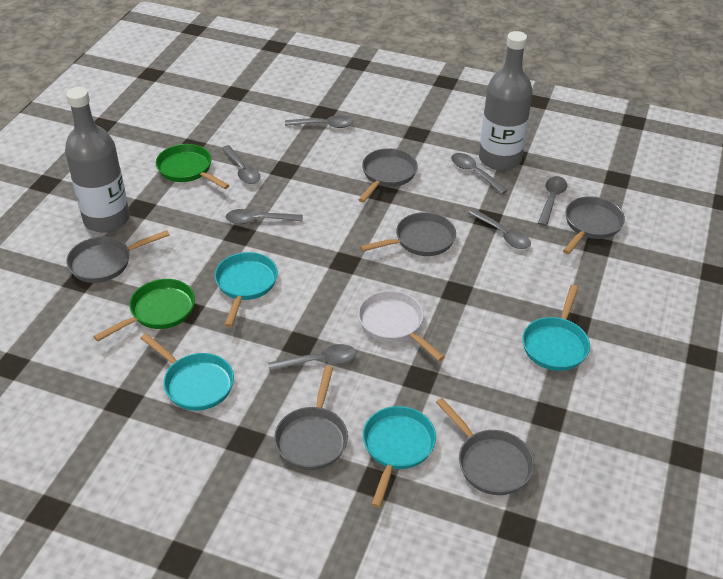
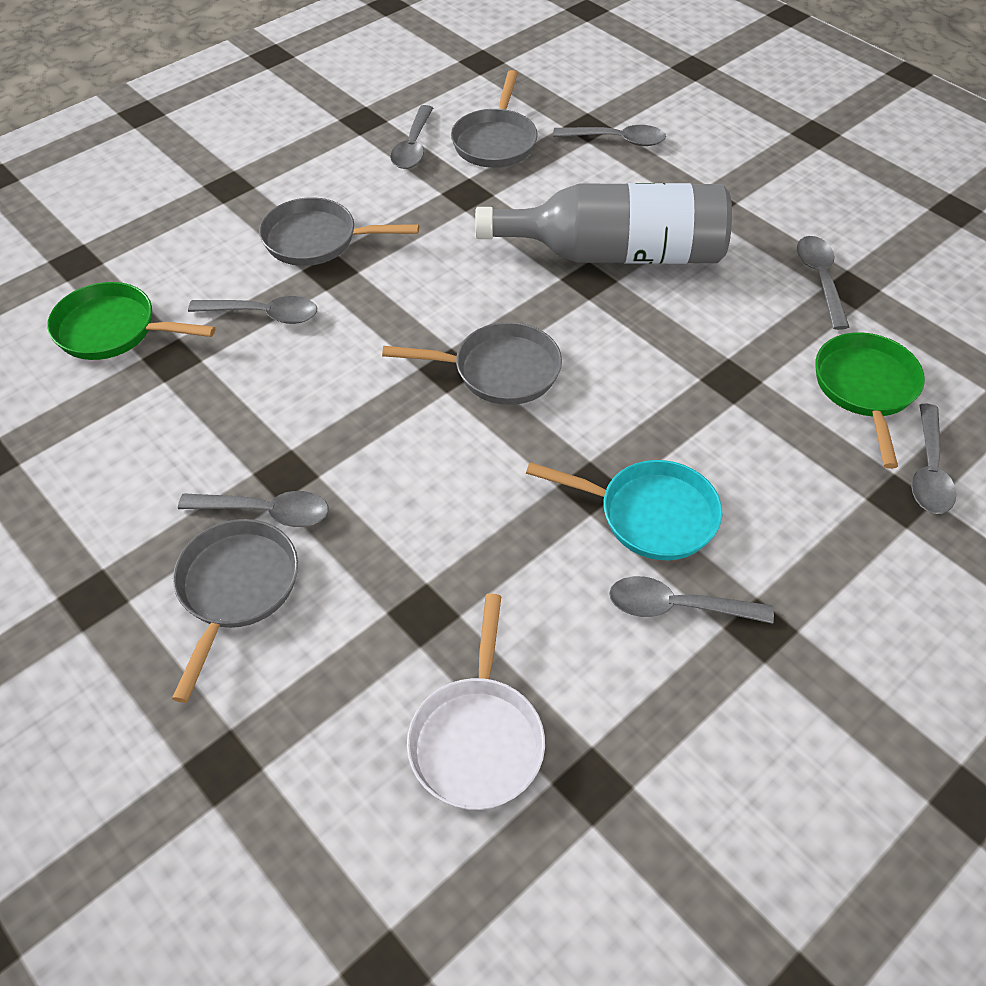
grey bottle: 2 -> 1
grey pan: 6 -> 4
turquoise pan: 4 -> 1

